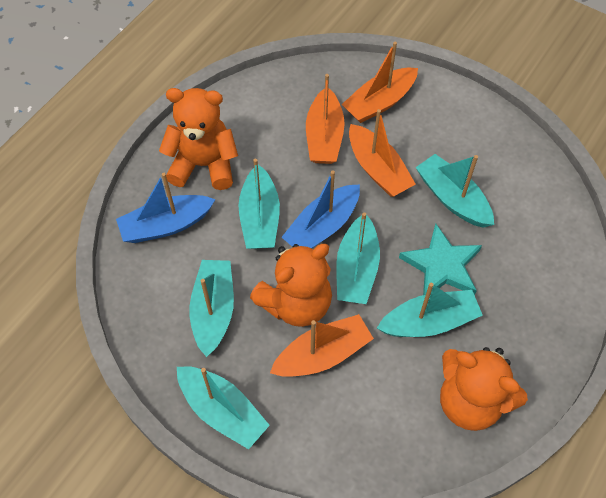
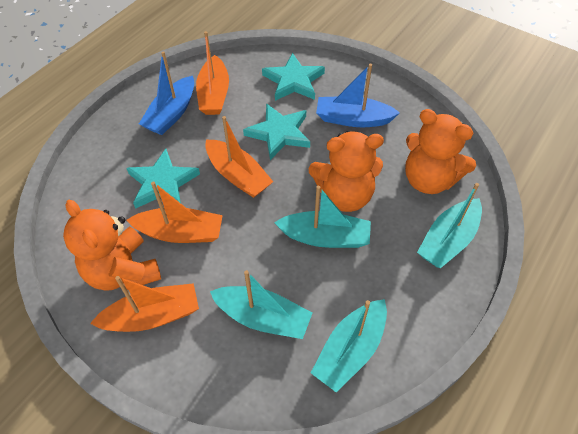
turquoise boat: 6 -> 4
turquoise star: 1 -> 3

